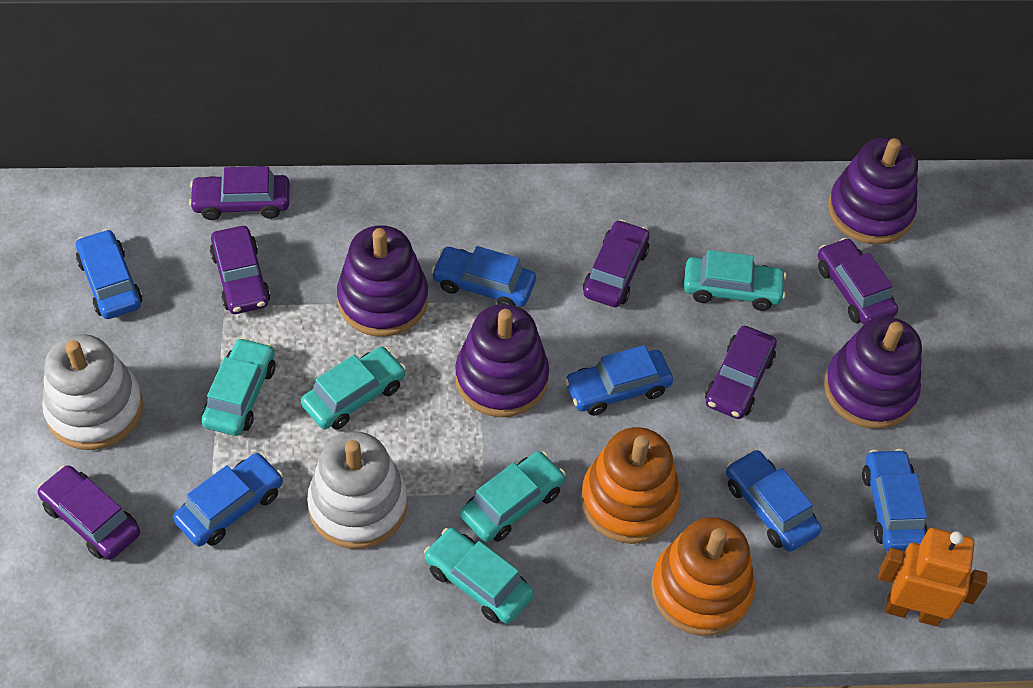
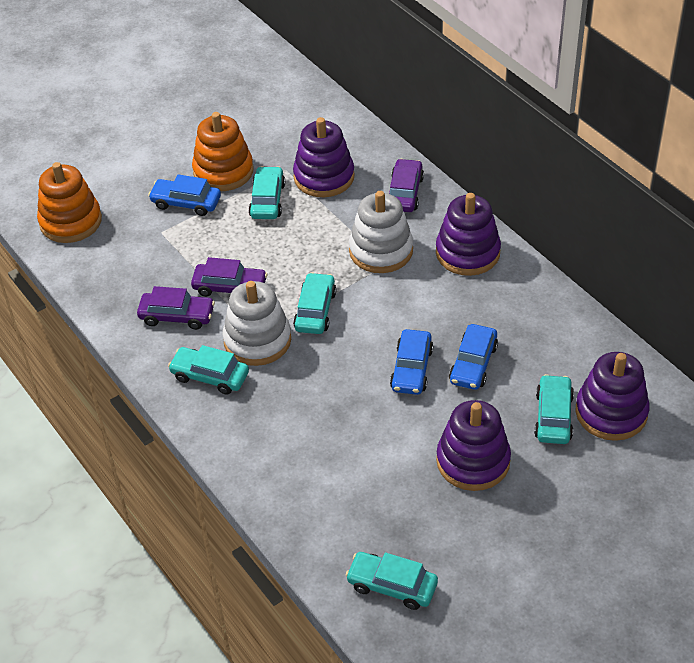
blue car: 6 -> 3
orange robot: 1 -> 0
purple car: 6 -> 3

